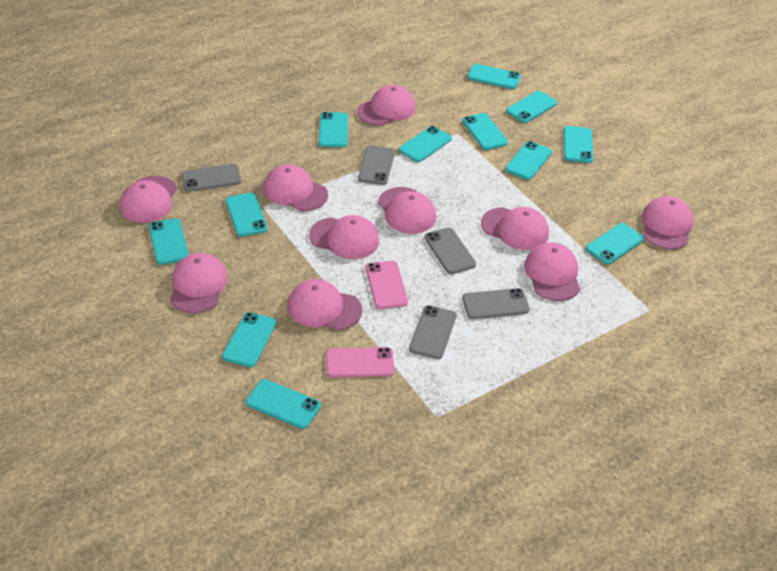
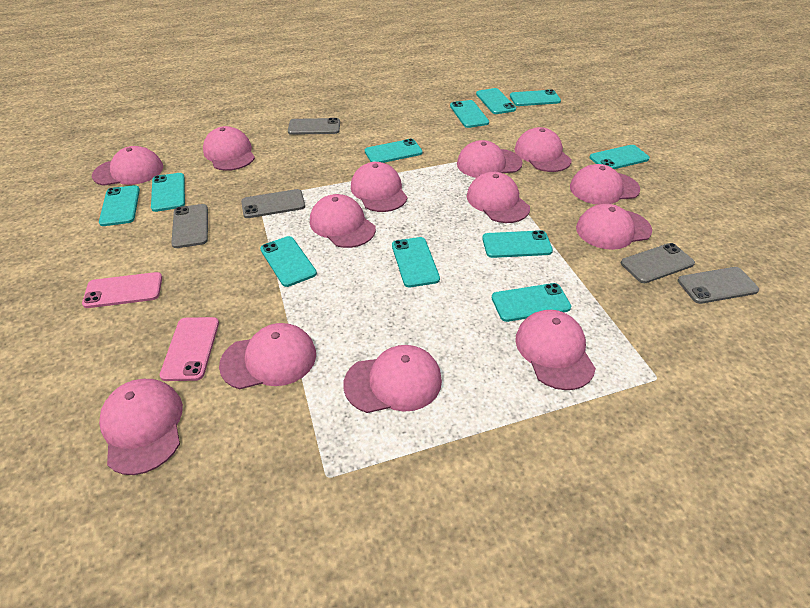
pink cap: 10 -> 13
turquoise phone: 12 -> 11

